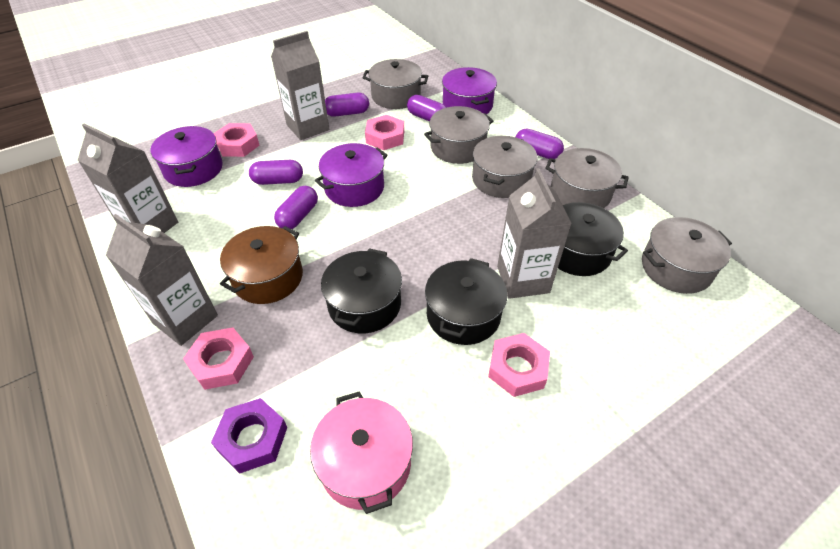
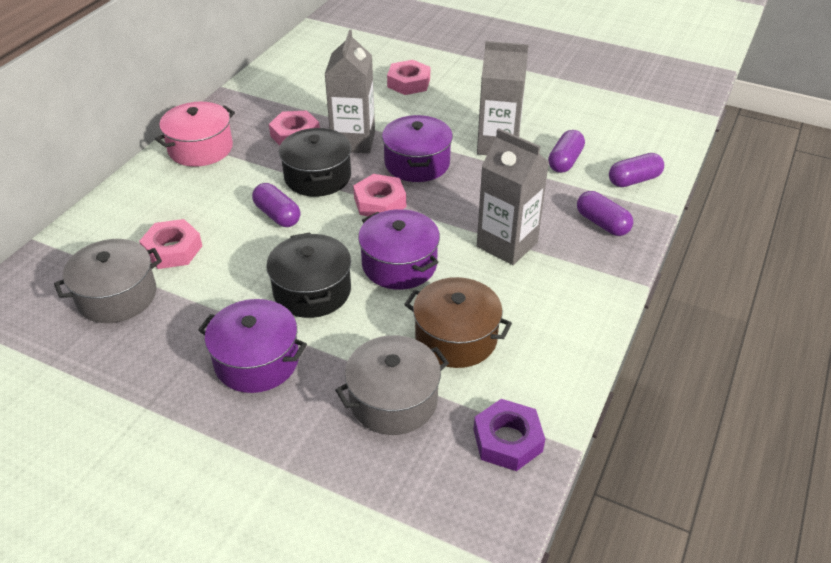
black pot: 3 -> 2
grey carton: 4 -> 3
grey pot: 5 -> 2
purple capsule: 5 -> 4

